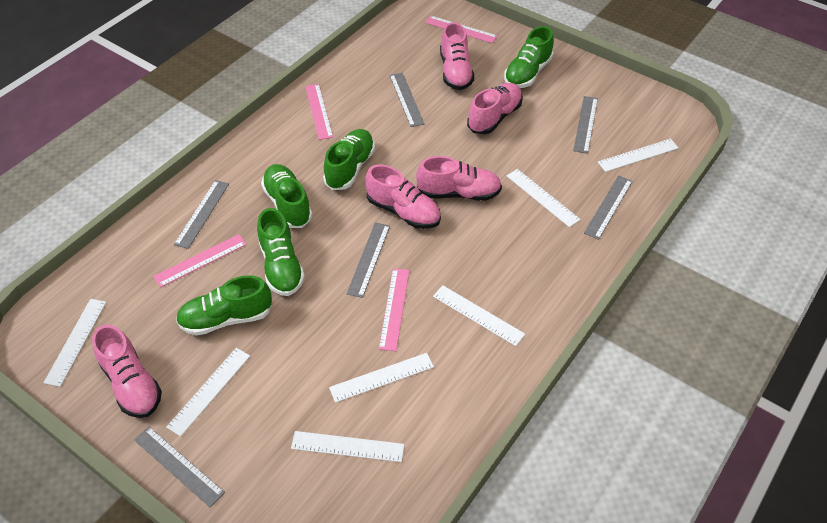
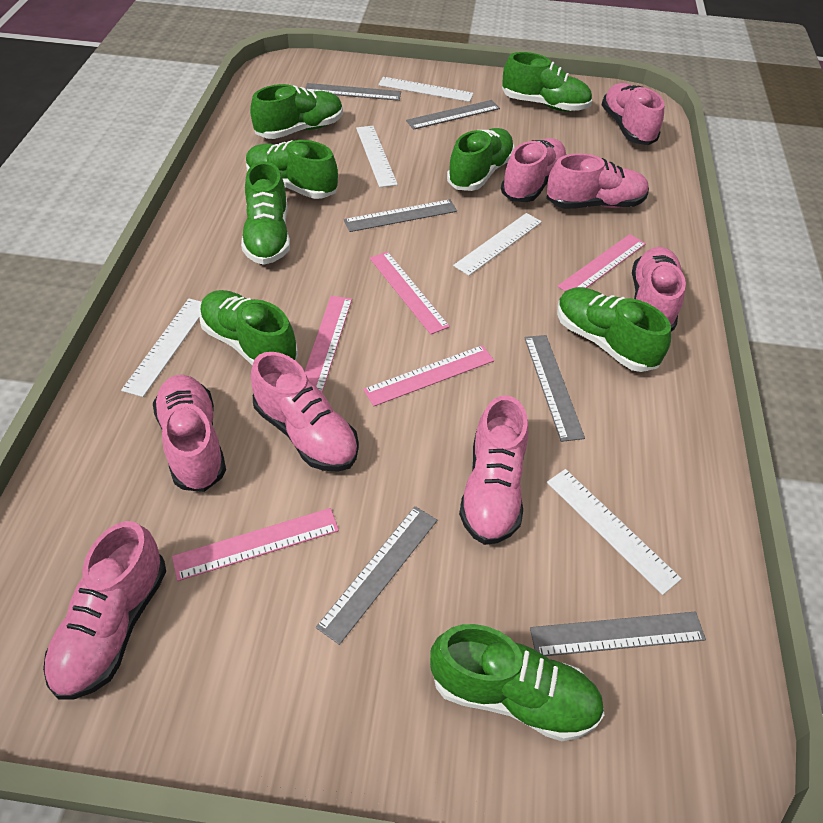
green shoe: 5 -> 8
pink ruler: 4 -> 5
pink shoe: 5 -> 8
white ruler: 7 -> 5

